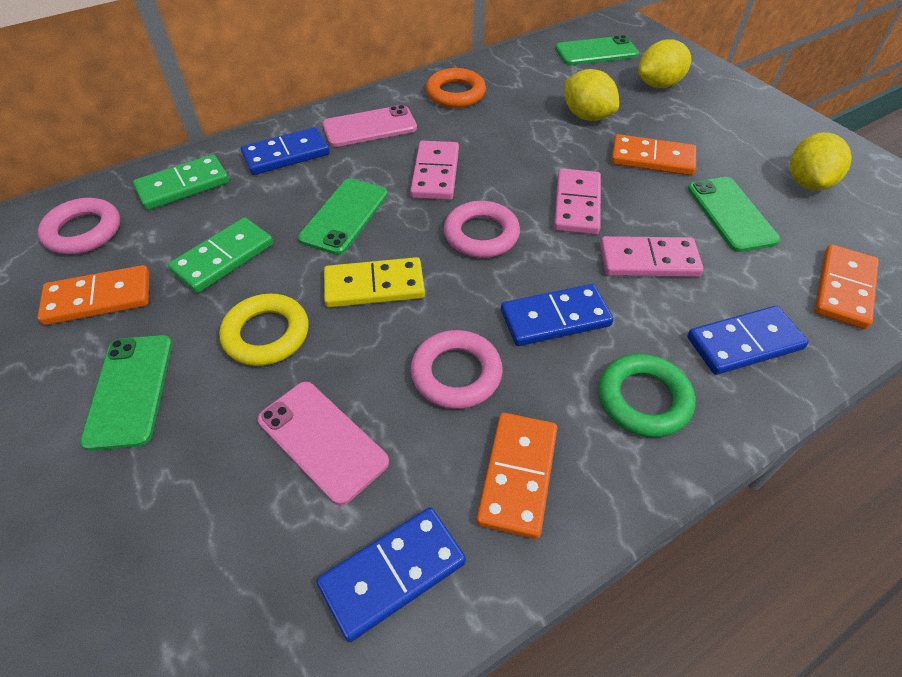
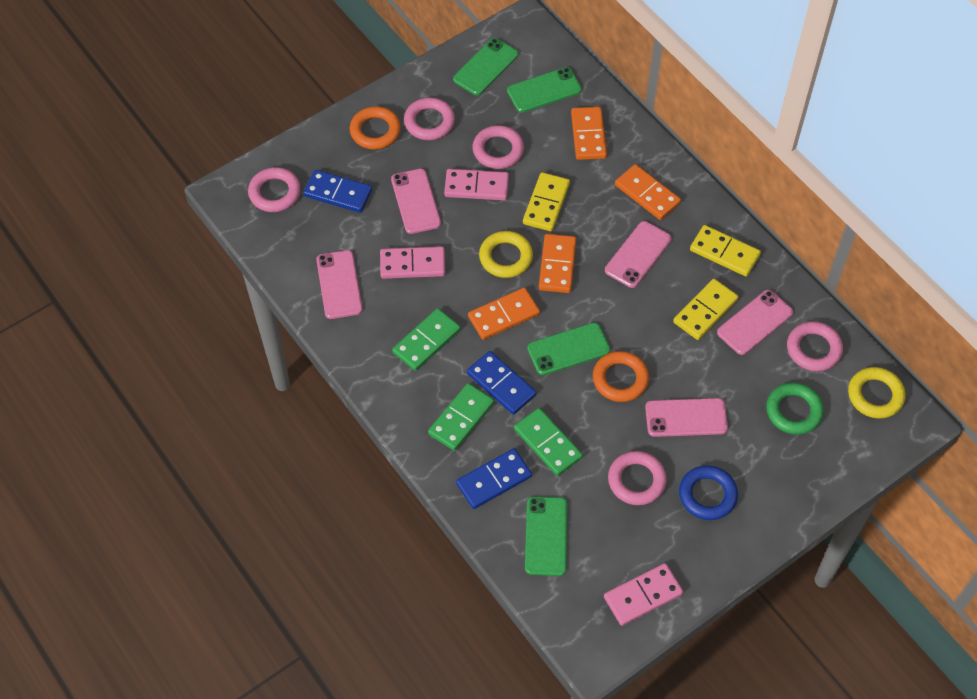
blue domino: 4 -> 3
blue ring: 0 -> 1
green domino: 2 -> 3
orange ring: 1 -> 2
pink phone: 2 -> 5
pink ring: 3 -> 5
yellow domino: 1 -> 3
yellow lemon: 3 -> 0
yellow ring: 1 -> 2

